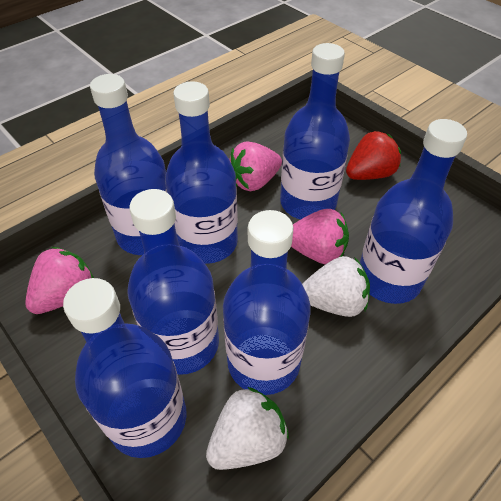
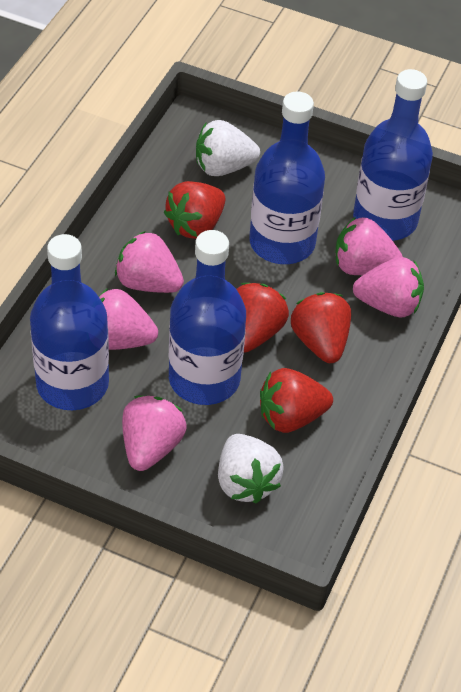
blue bottle: 7 -> 4
pink strawberry: 3 -> 5
red strawberry: 1 -> 4

